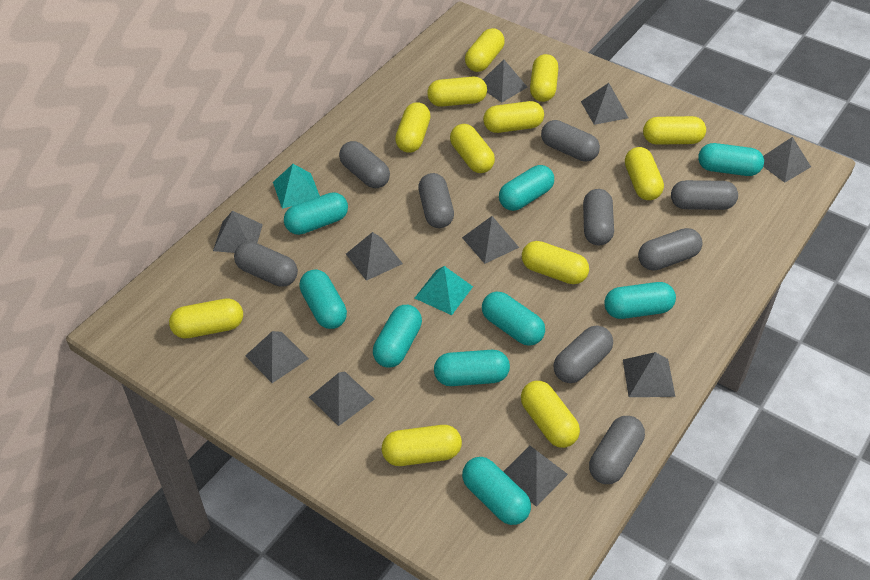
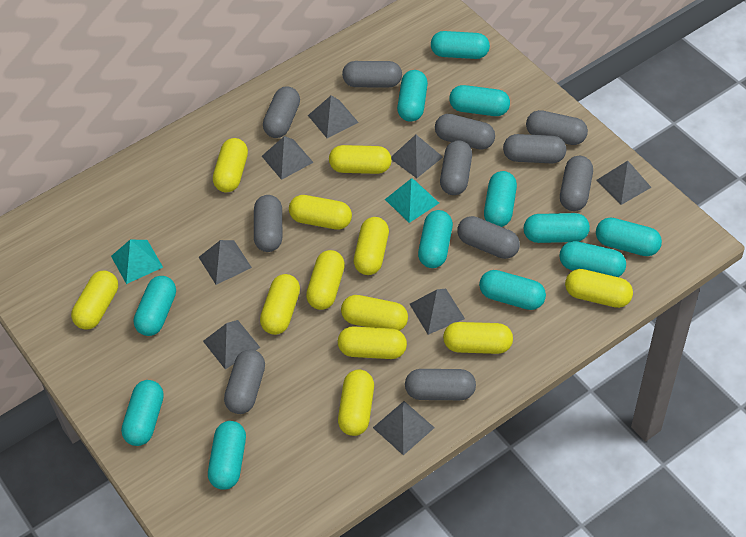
grey capsule: 9 -> 11
grey pyramid: 10 -> 8
turquoise capsule: 9 -> 12

